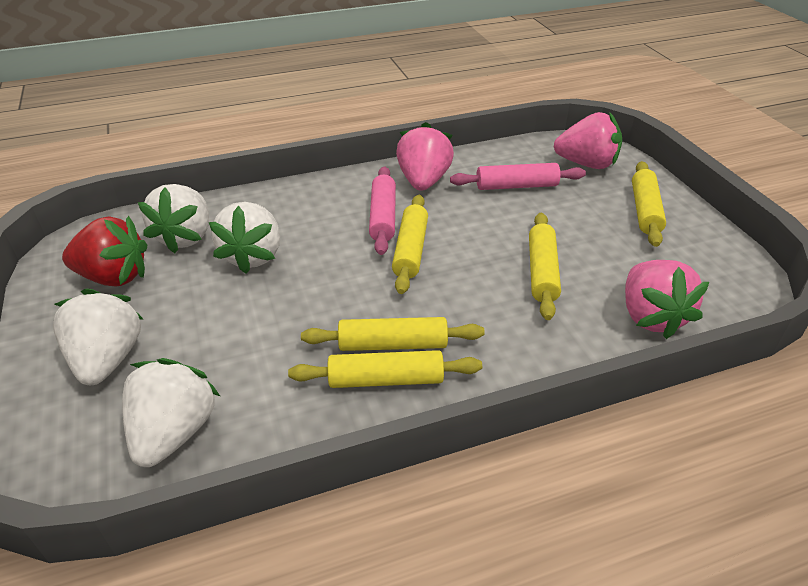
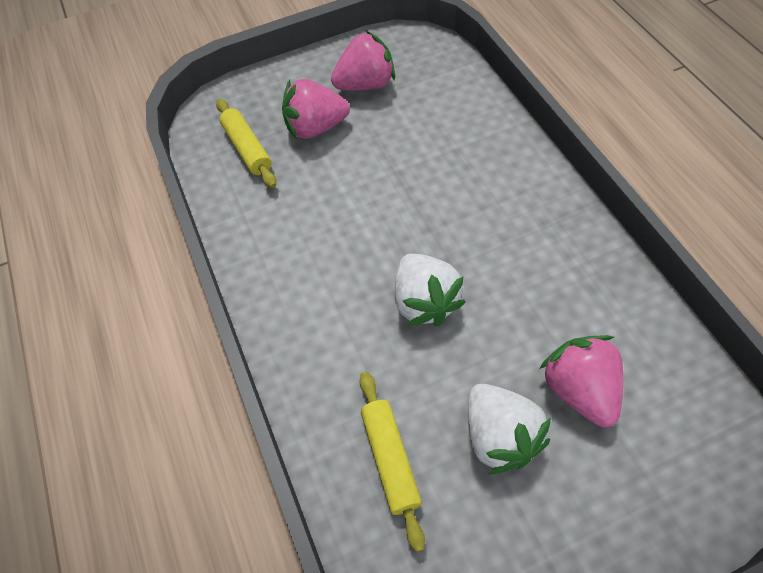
pink rolling pin: 2 -> 0
red strawberry: 1 -> 0
white strawberry: 4 -> 2
yellow rolling pin: 5 -> 2

